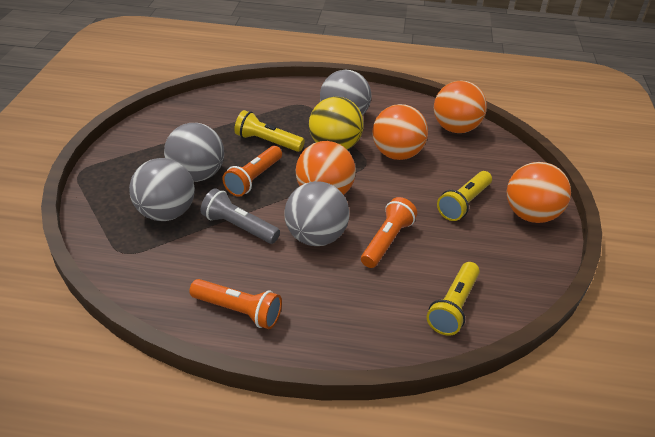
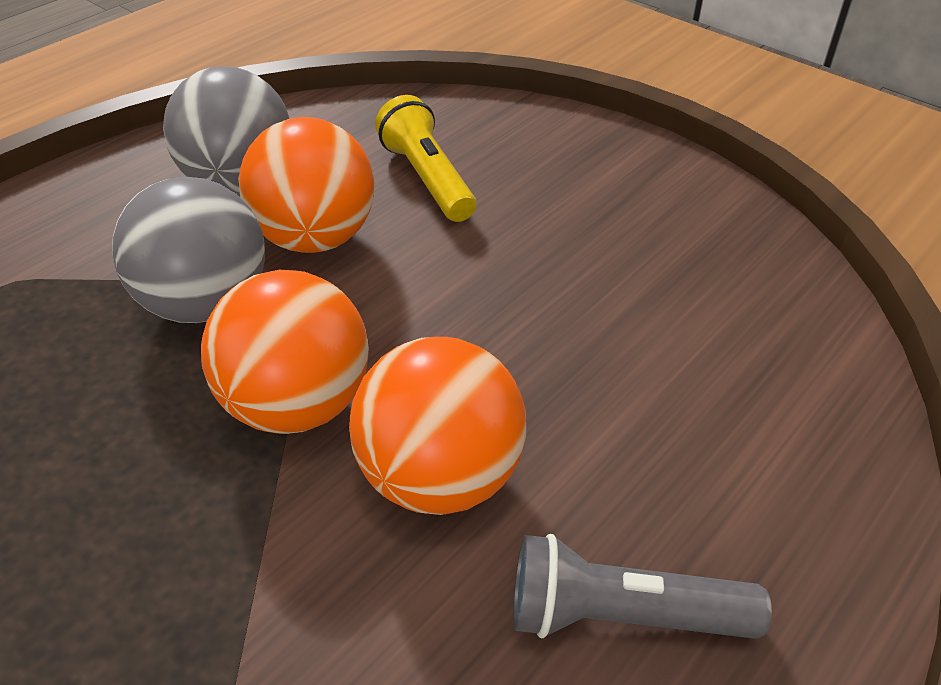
grey ball: 4 -> 2
orange ball: 4 -> 3
orange flashlight: 3 -> 0
yellow ball: 1 -> 0
yellow flashlight: 3 -> 1

